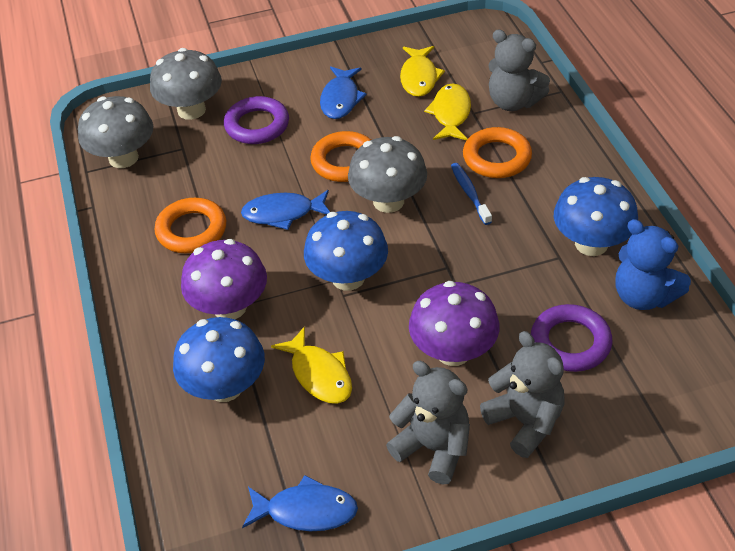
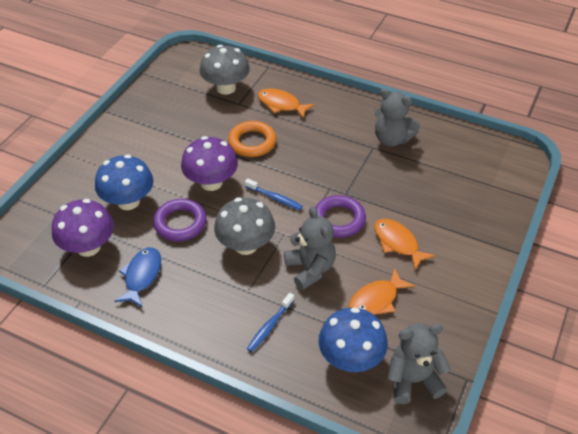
blue fish: 3 -> 1
blue mushroom: 3 -> 2
blue teddy bear: 1 -> 0
blue toothbrush: 1 -> 2
grey mushroom: 3 -> 2
orange fish: 0 -> 3
orange ring: 3 -> 1
yellow fish: 3 -> 0

